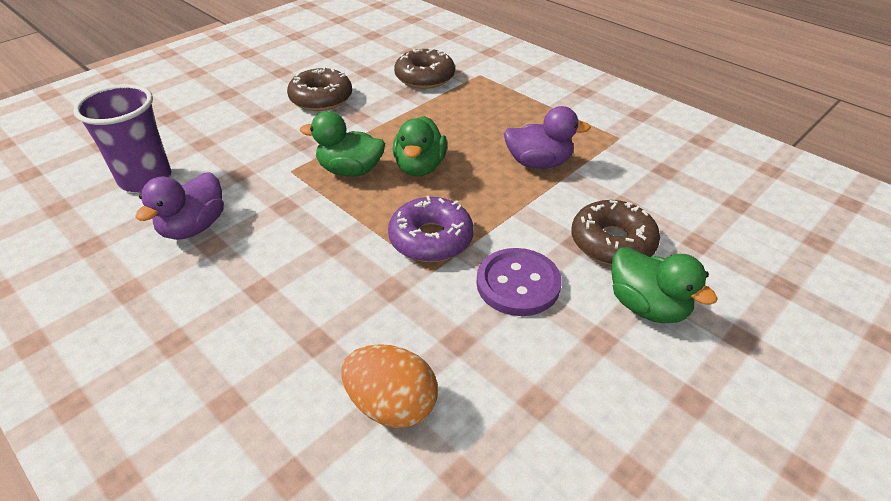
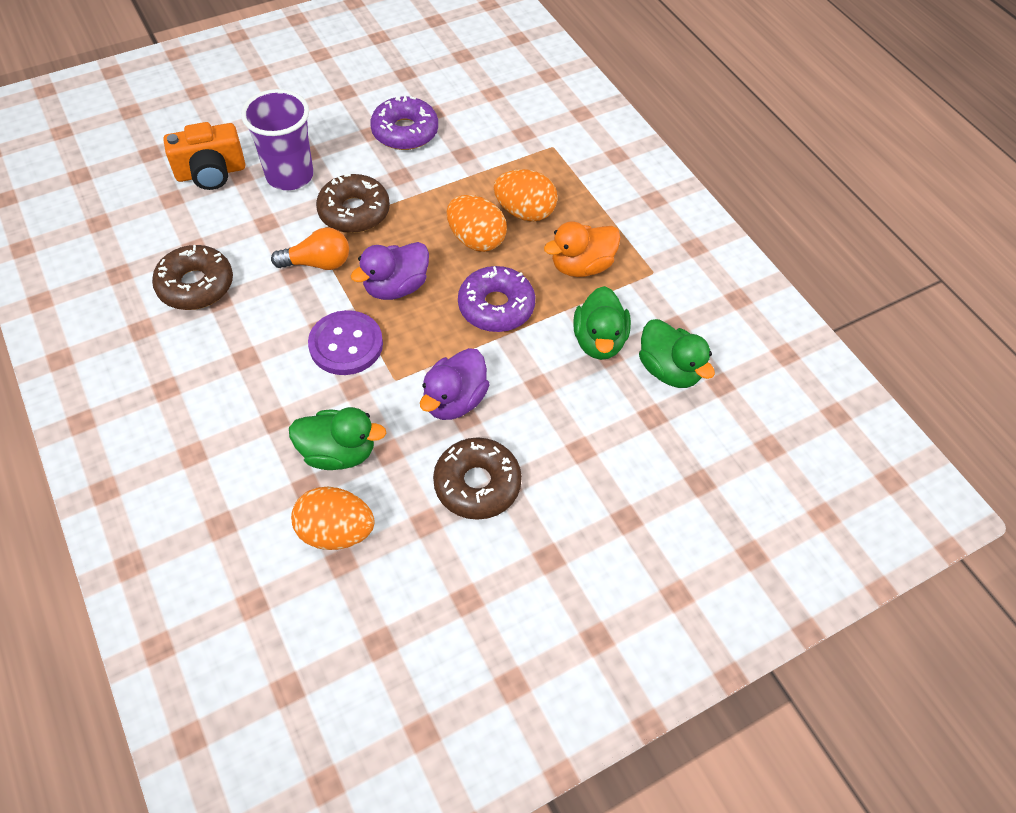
orange camera: 0 -> 1
orange duck: 0 -> 1
orange egg: 1 -> 3
orange light bulb: 0 -> 1
purple donut: 1 -> 2

